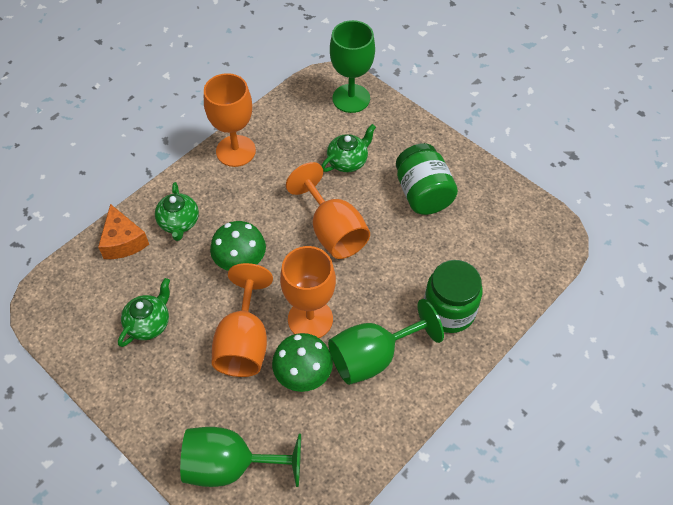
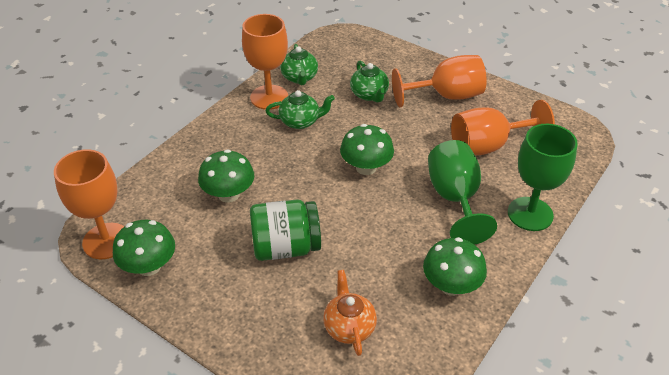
green goblet: 3 -> 2
green jar: 2 -> 1
green mushroom: 2 -> 4
orange cheese: 1 -> 0
orange teapot: 0 -> 1

